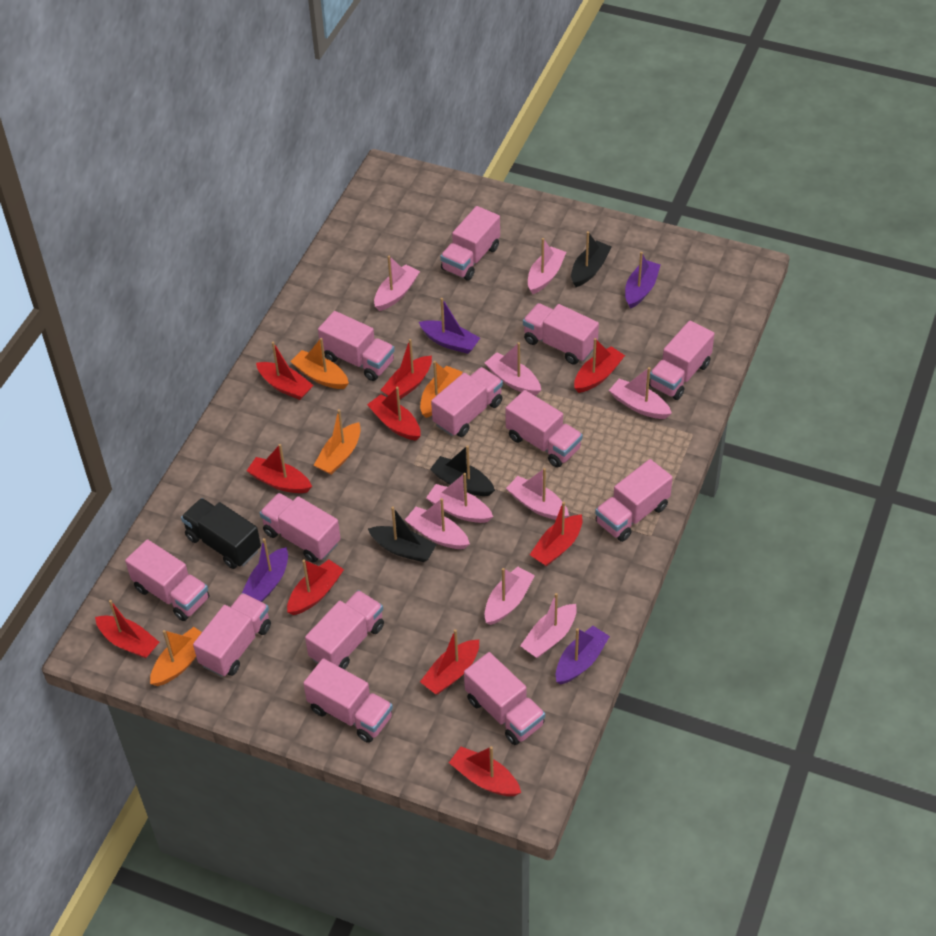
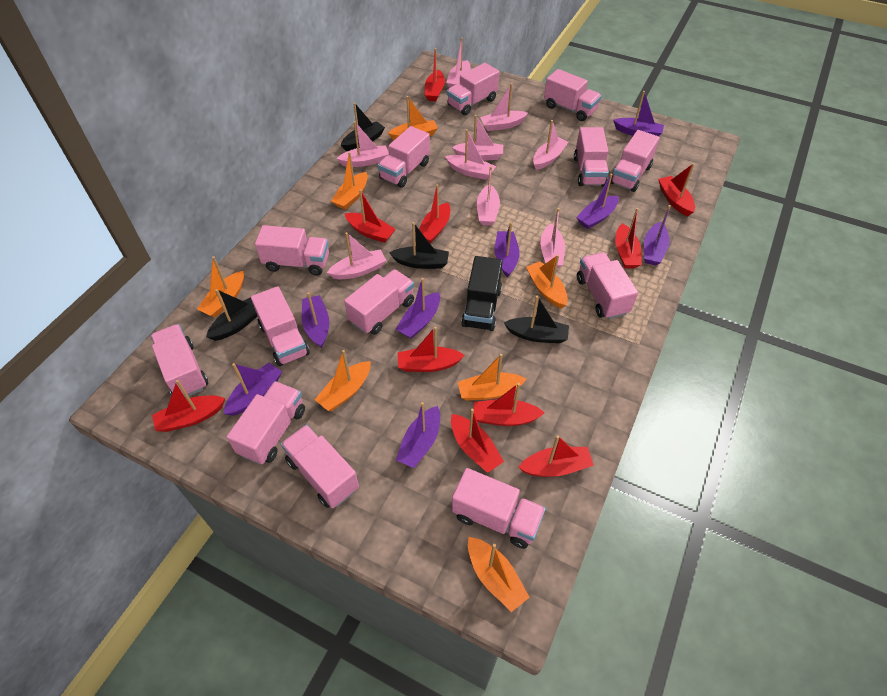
black boat: 3 -> 4
orange boat: 4 -> 7
purple boat: 4 -> 8

